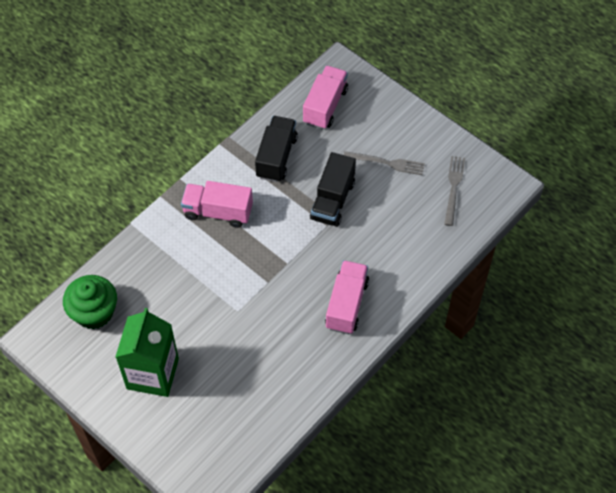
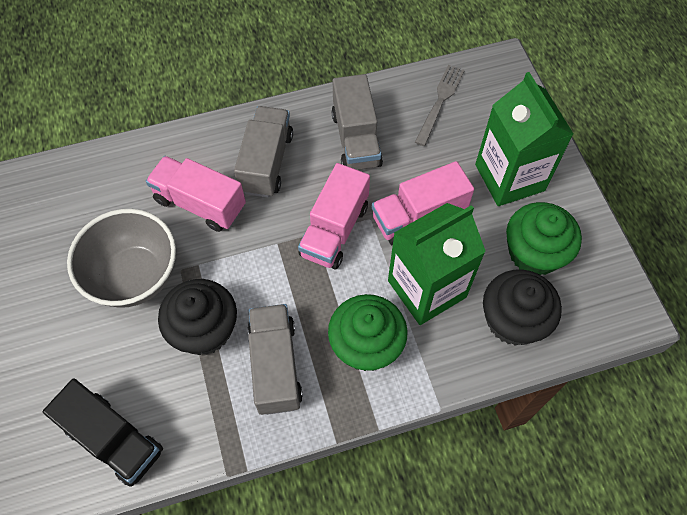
black cupcake: 0 -> 2
black truck: 2 -> 1
green carton: 1 -> 2
green cupcake: 1 -> 2
grey bowl: 0 -> 1
grey fork: 2 -> 1
grey truck: 0 -> 3

